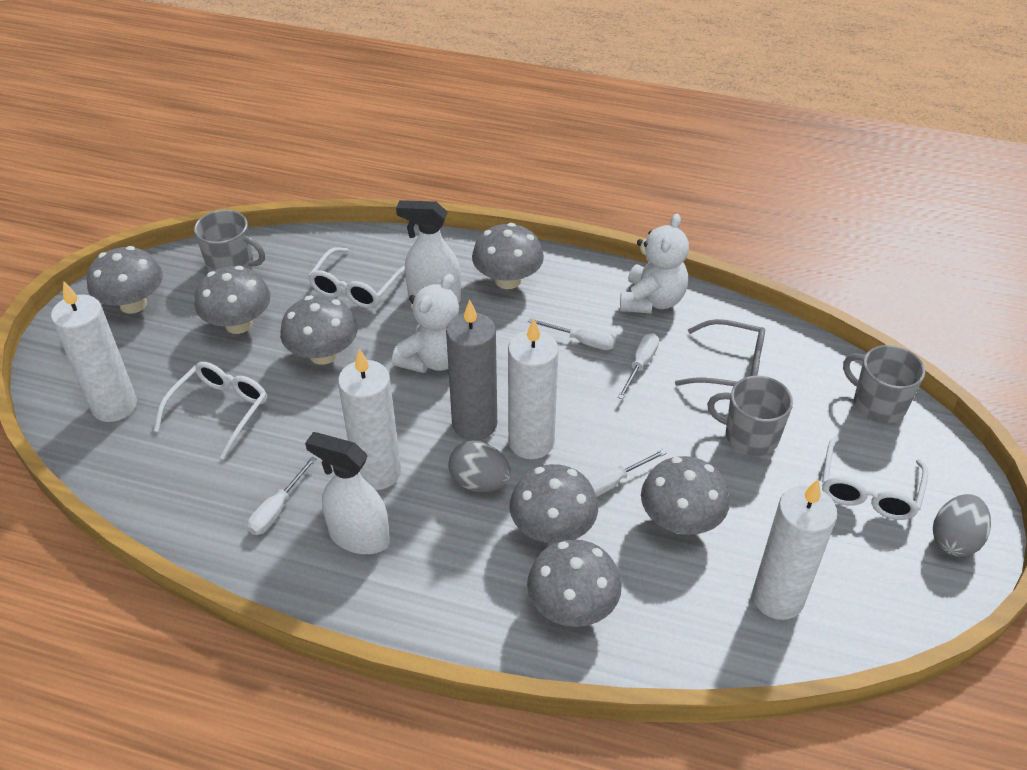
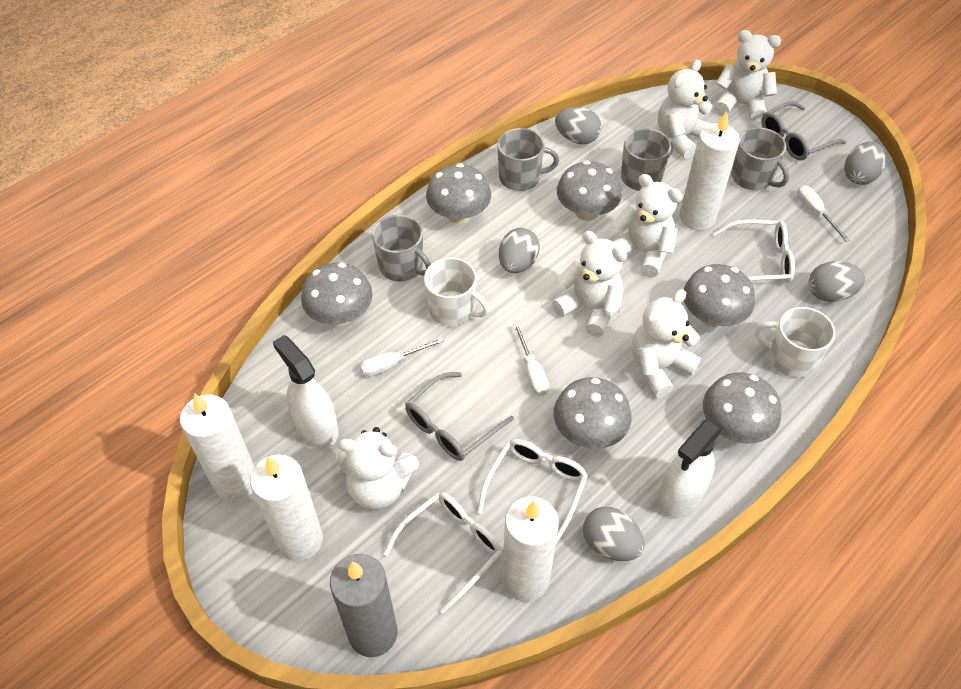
grey egg: 2 -> 5
grey glasses: 1 -> 2
grey mug: 3 -> 4
grey mushroom: 7 -> 6
white mug: 0 -> 2
white screwdriver: 4 -> 3
white teddy bear: 2 -> 6

